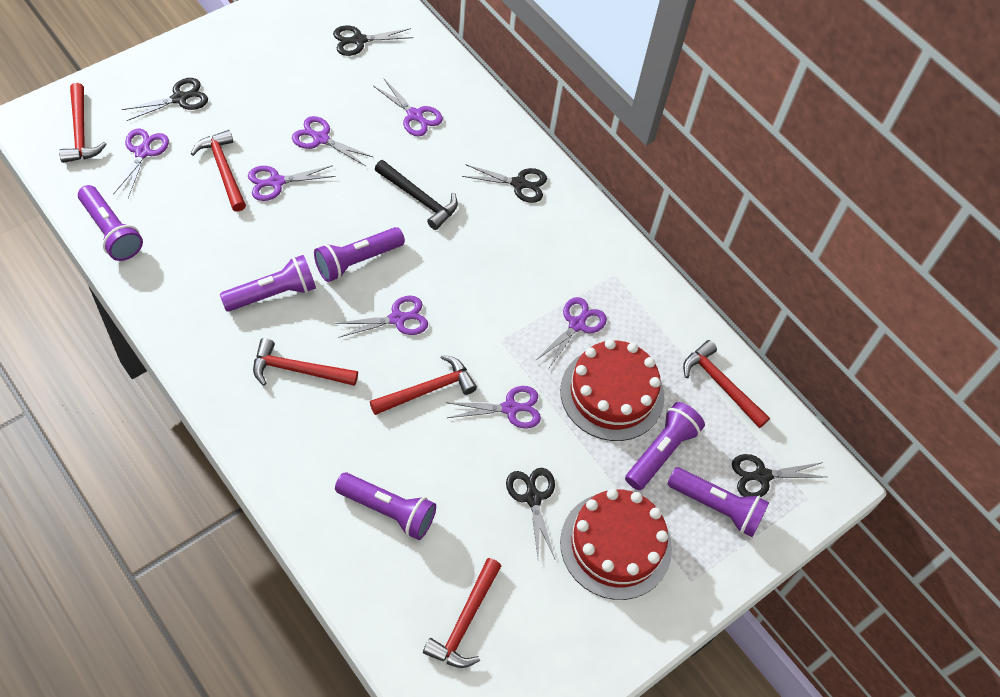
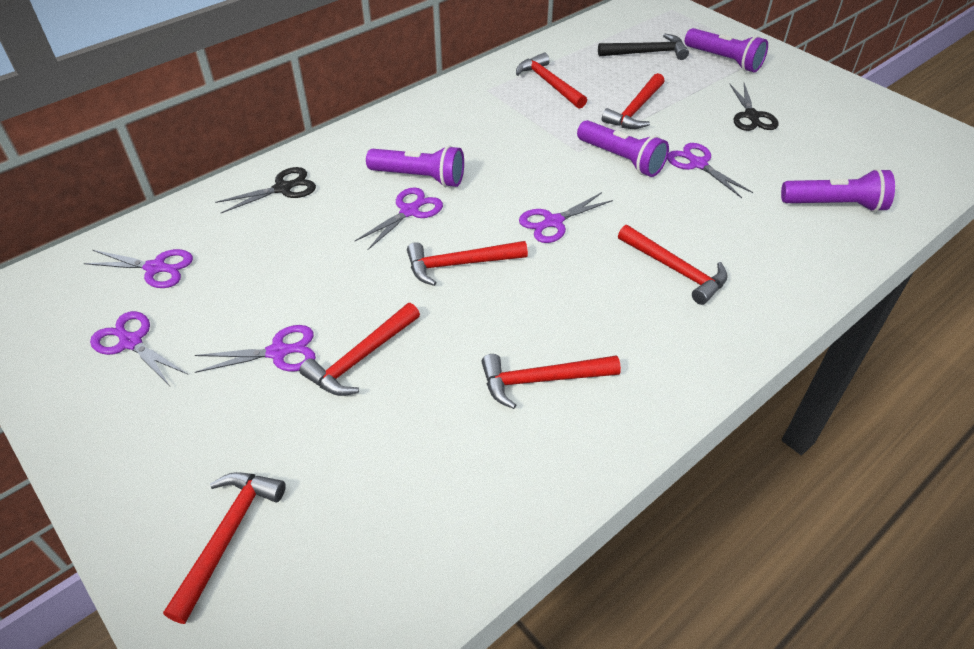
black scissors: 5 -> 2
purple flashlight: 6 -> 4
purple scissors: 7 -> 6
red cake: 2 -> 0
red hammer: 6 -> 7

